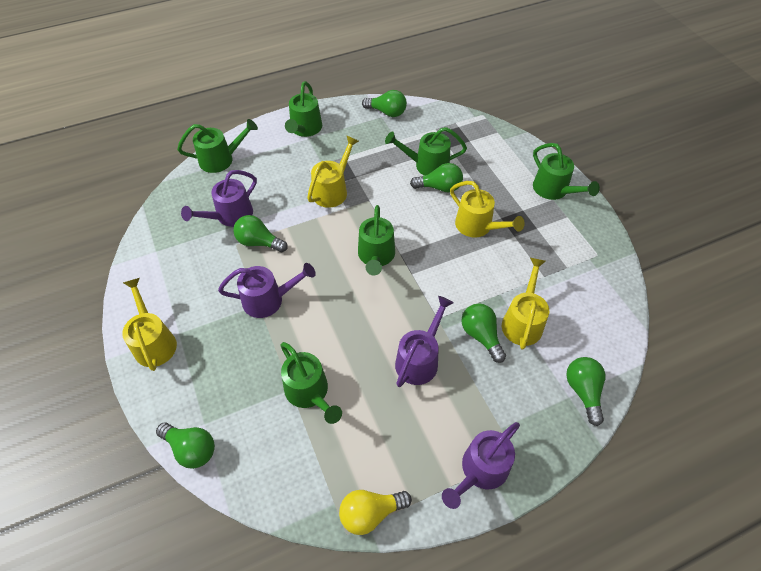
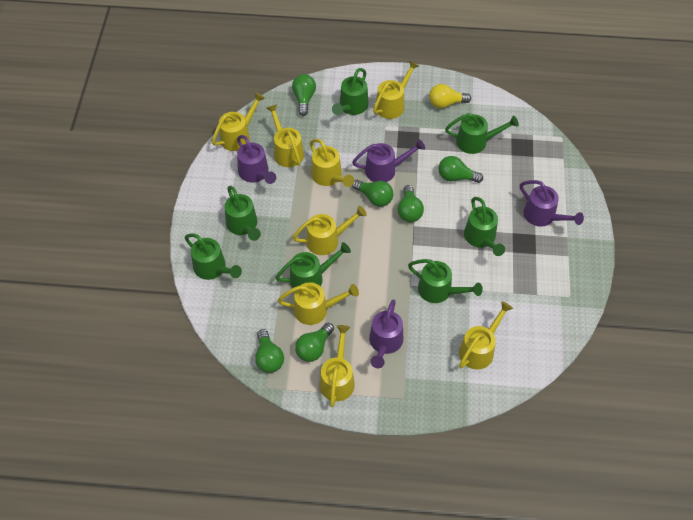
green watering can: 6 -> 7
yellow watering can: 4 -> 8

